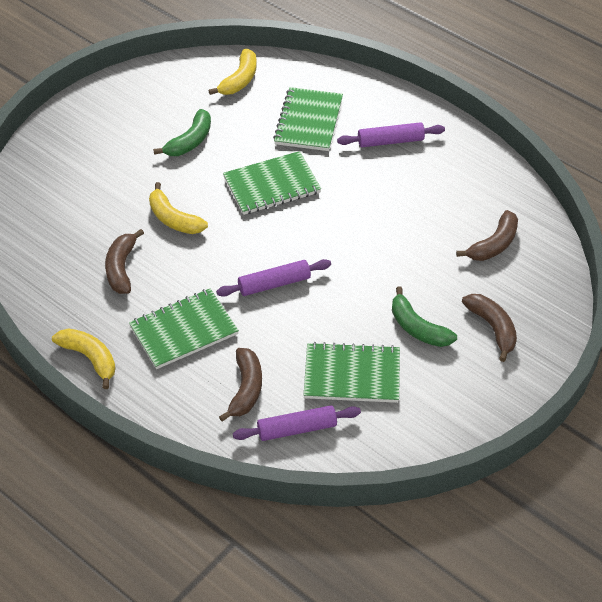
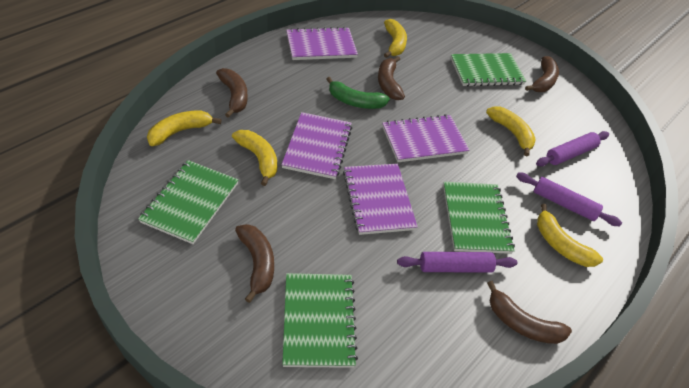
brown banana: 4 -> 5
green banana: 2 -> 1
purple notebook: 0 -> 4
yellow banana: 3 -> 5

